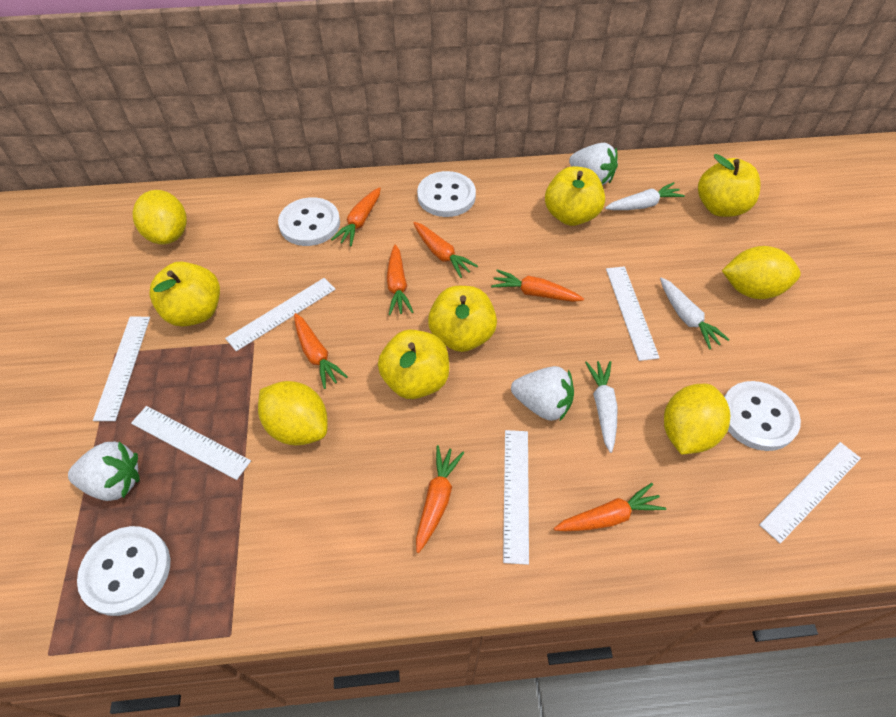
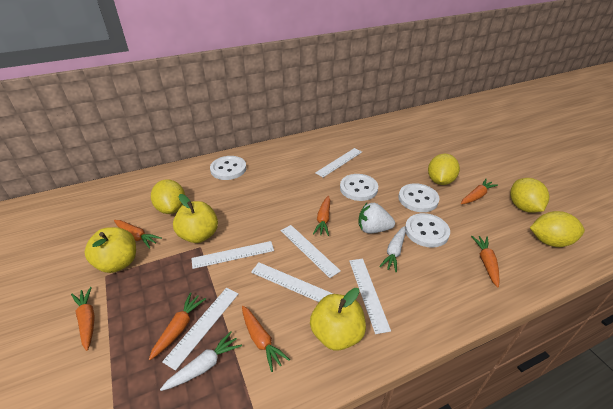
white carrot: 3 -> 2
white strawberry: 3 -> 1
yellow apple: 5 -> 3

